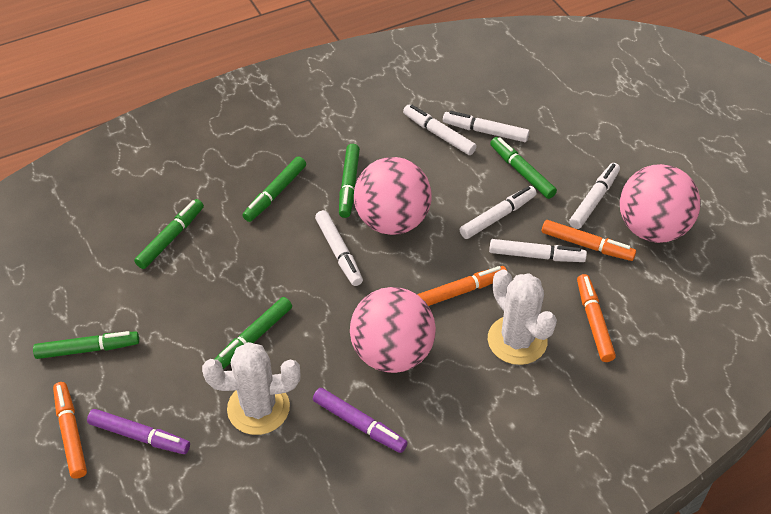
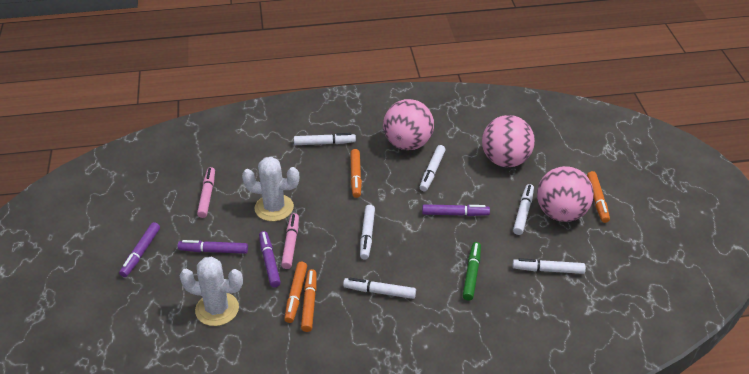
green marker: 6 -> 1
pink marker: 0 -> 2
purple marker: 2 -> 4

